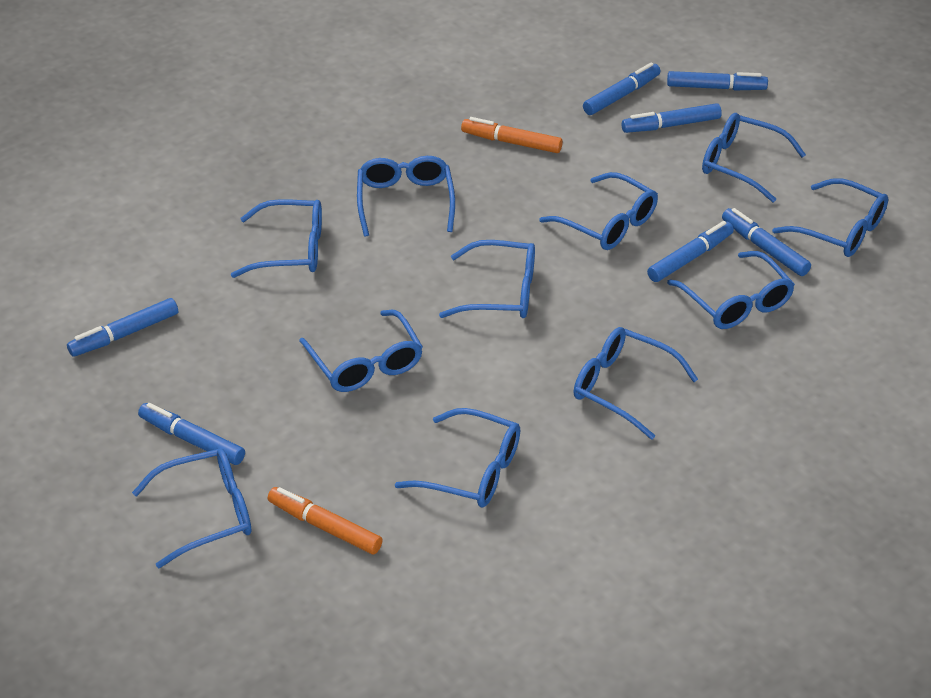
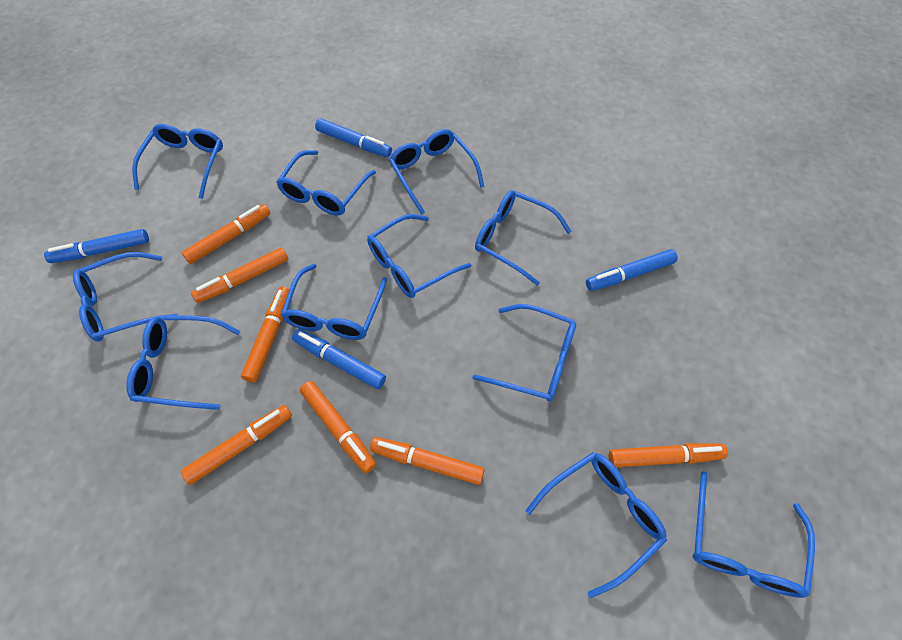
blue marker: 7 -> 4
orange marker: 2 -> 7

